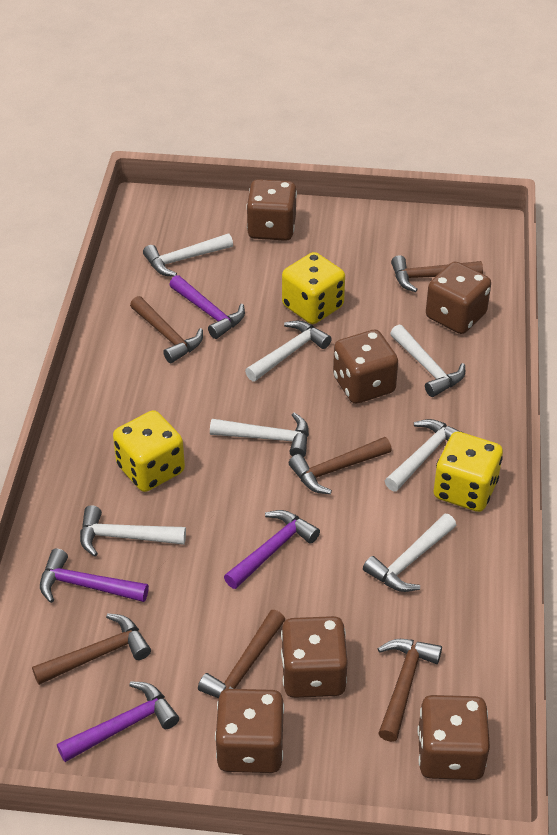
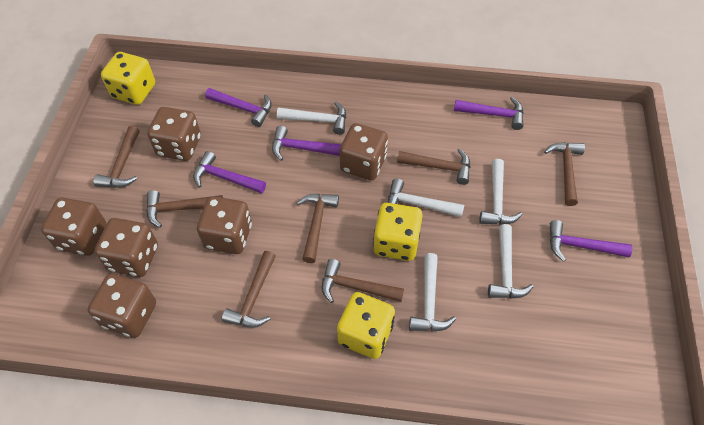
brown hammer: 6 -> 7
purple hammer: 4 -> 5
white hammer: 7 -> 5

